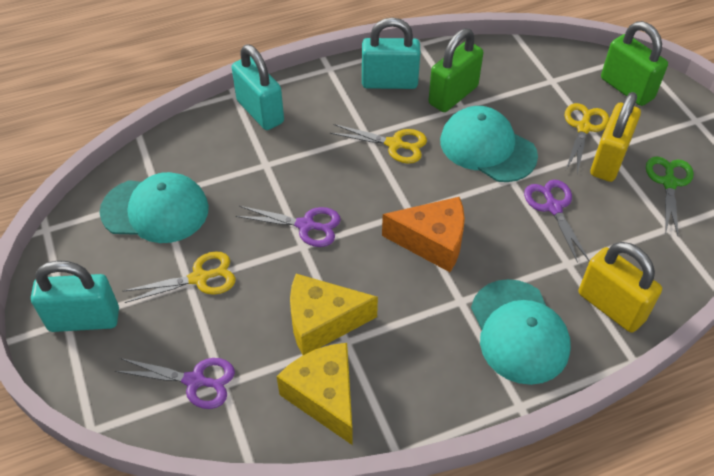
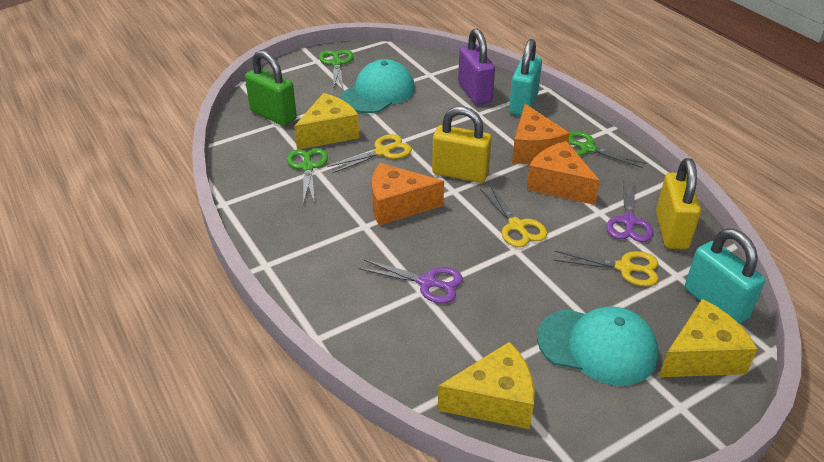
green padlock: 2 -> 1
green scissors: 1 -> 3
orange cheese: 1 -> 3
purple padlock: 0 -> 1
purple scissors: 3 -> 2
turquoise cap: 3 -> 2
turquoise padlock: 3 -> 2
yellow cheese: 2 -> 3

